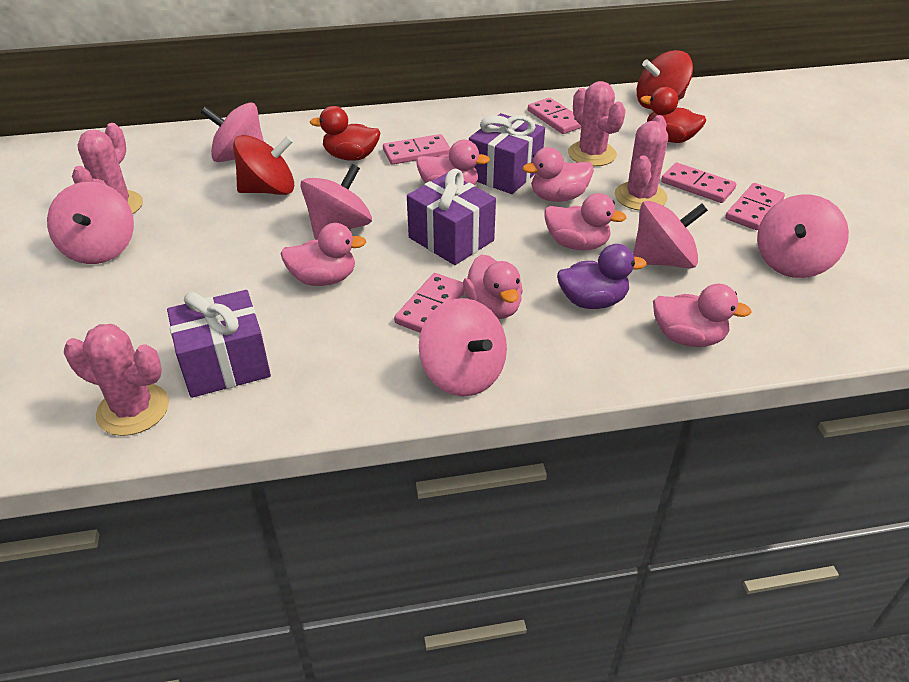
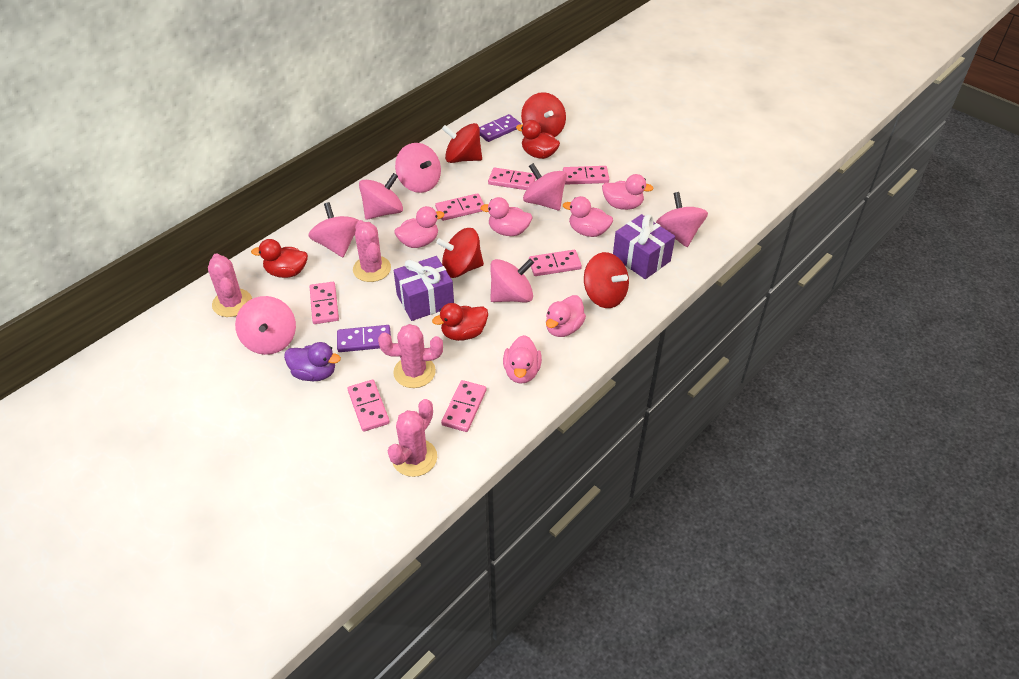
pink domino: 5 -> 7
pink spinning top: 6 -> 7
purple domino: 0 -> 2
purple gift: 3 -> 2
red duck: 2 -> 3
red spinning top: 2 -> 4

